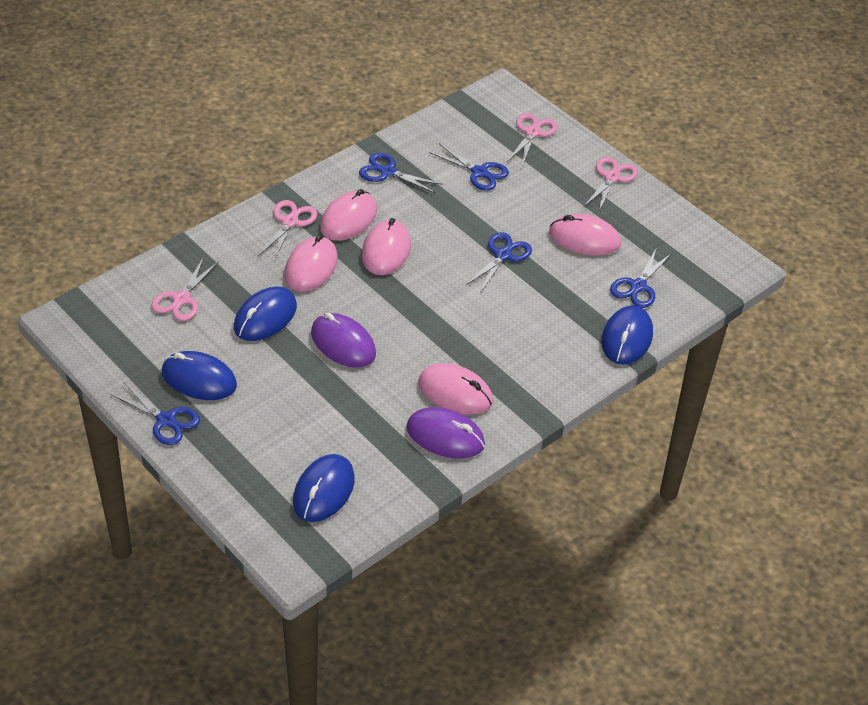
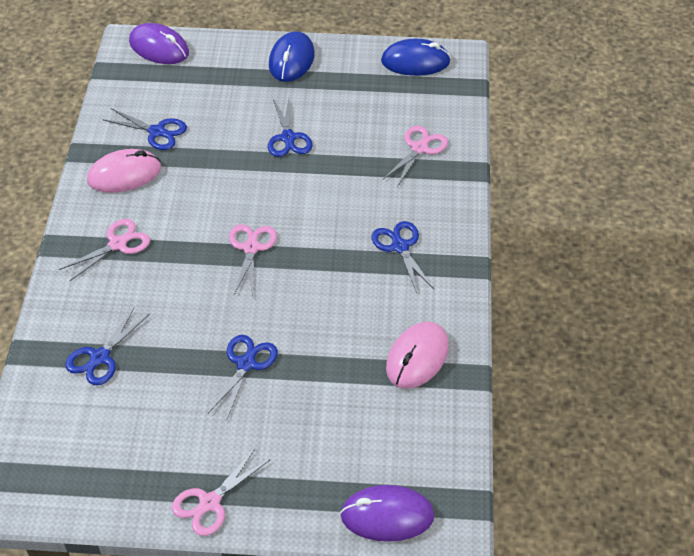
blue mouse: 4 -> 2
pink mouse: 5 -> 2

